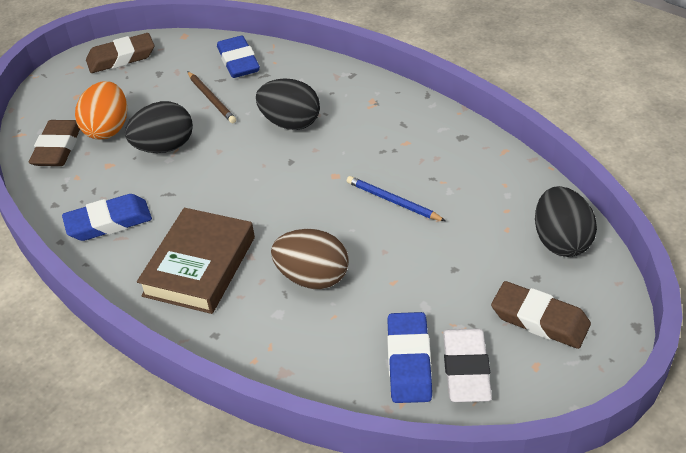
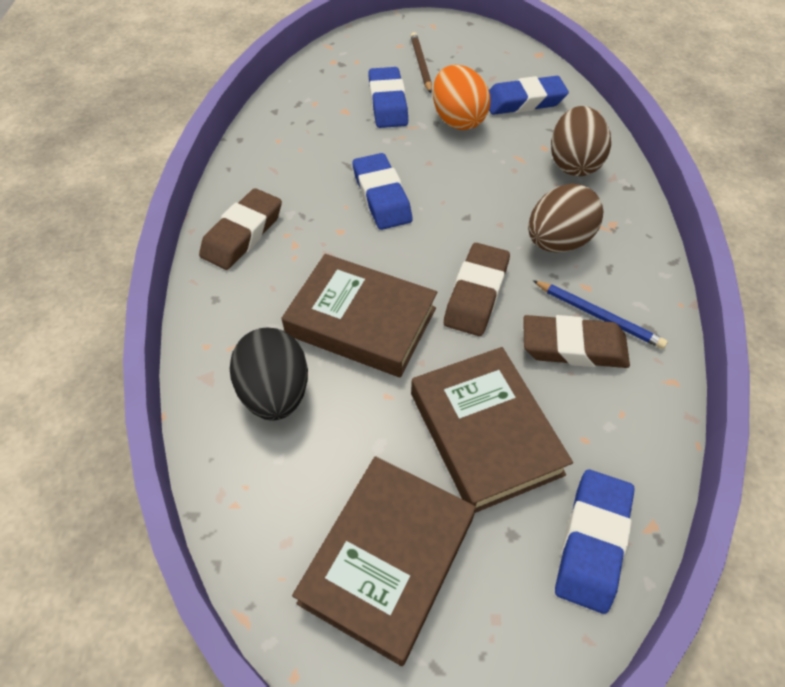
black egg: 3 -> 1
blue eraser: 3 -> 4
brown book: 1 -> 3
brown egg: 1 -> 2
white eraser: 1 -> 0

